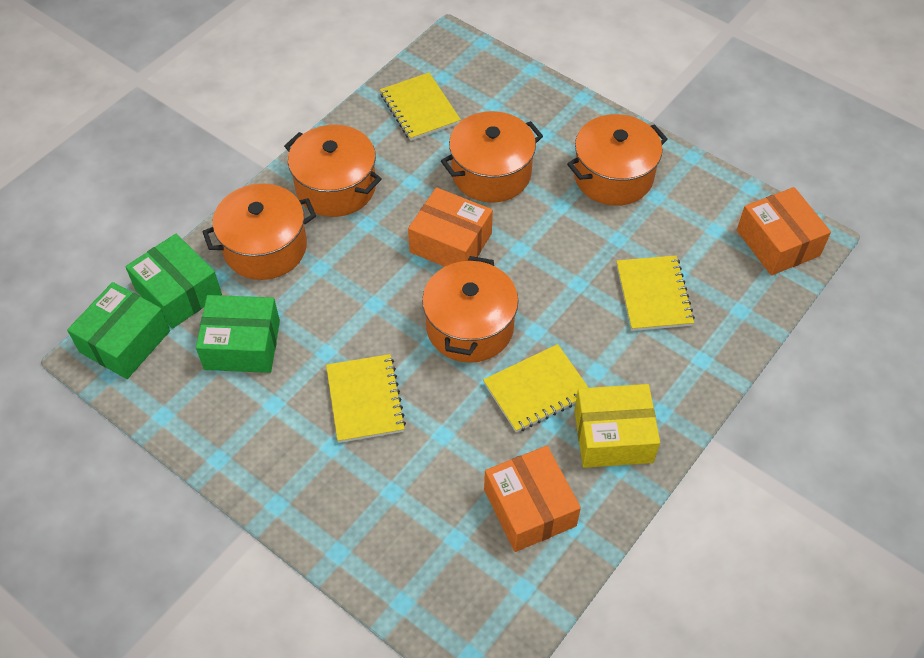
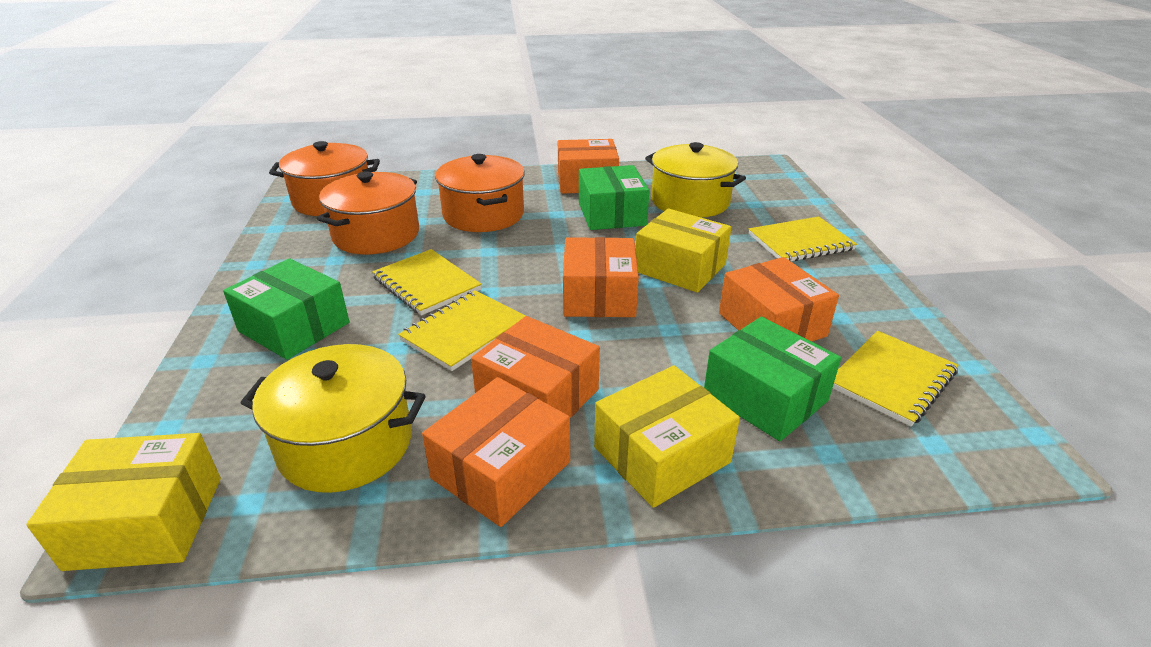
orange box: 3 -> 5
orange pot: 5 -> 3
yellow box: 1 -> 3
yellow pot: 0 -> 2

